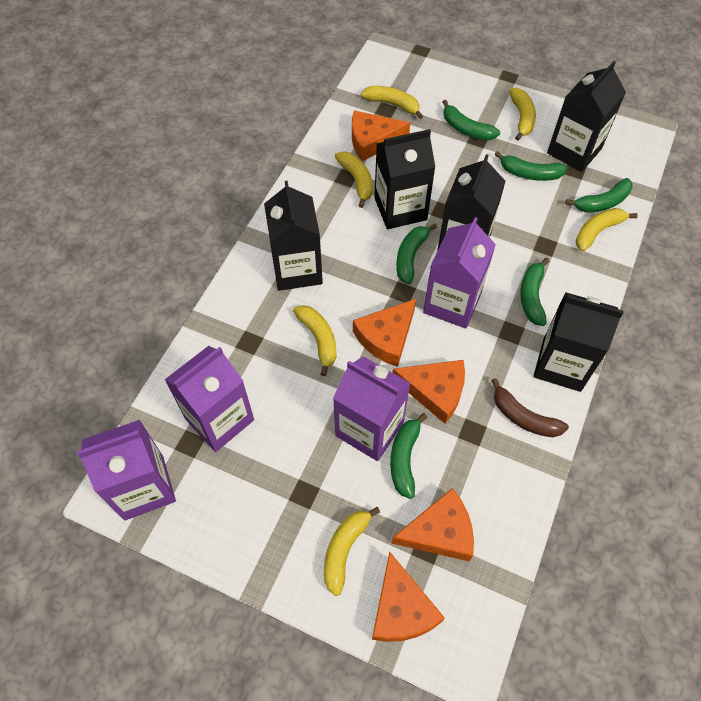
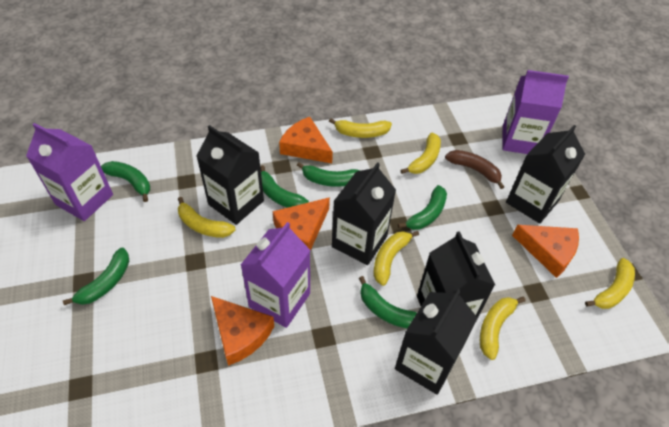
orange cheese: 5 -> 4
purple carton: 4 -> 3

